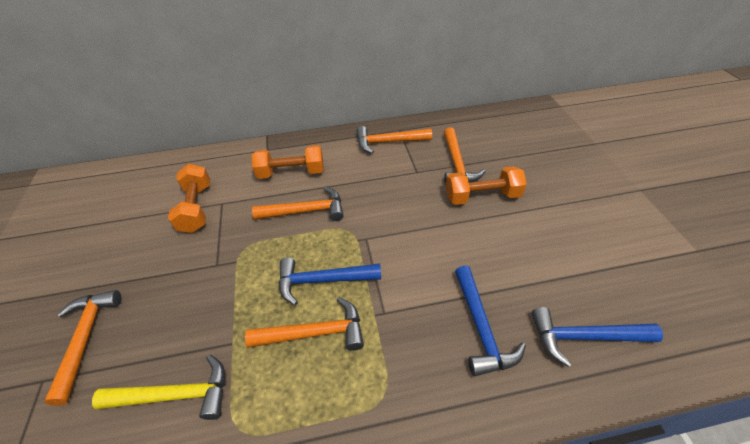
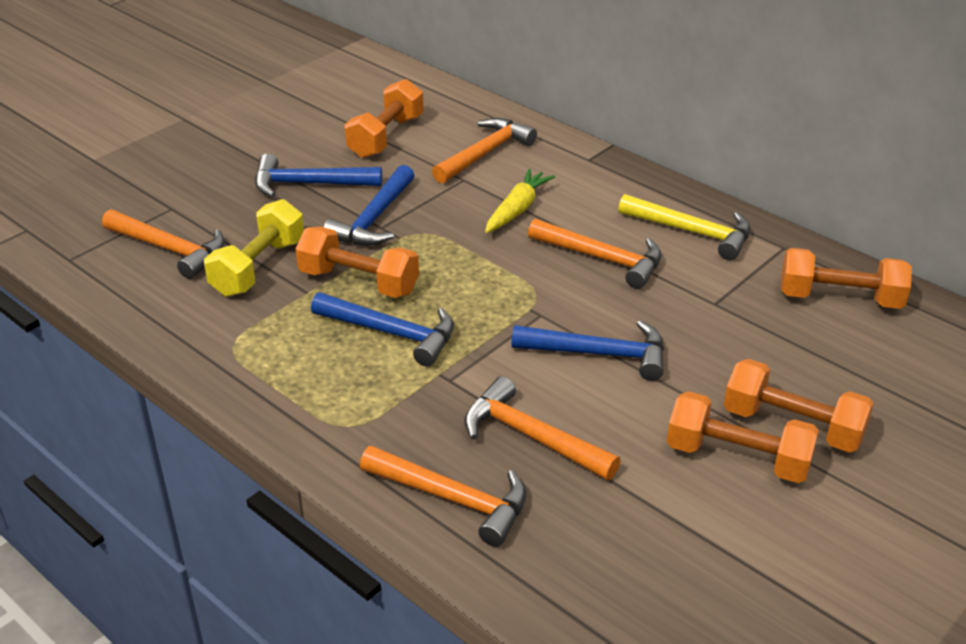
blue hammer: 3 -> 4
orange dumbbell: 3 -> 5
yellow carrot: 0 -> 1
yellow dumbbell: 0 -> 1

